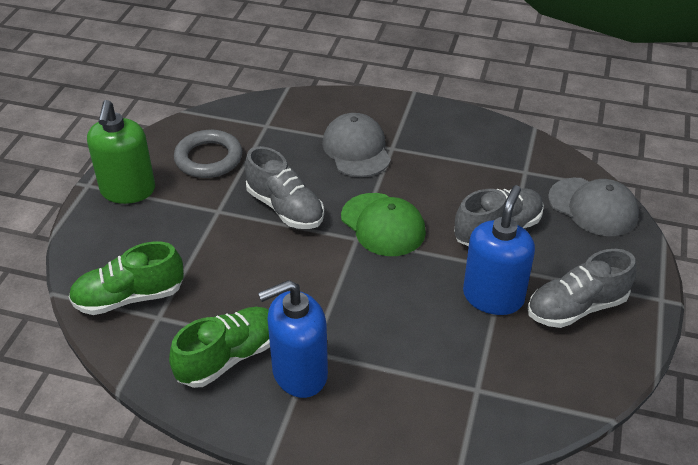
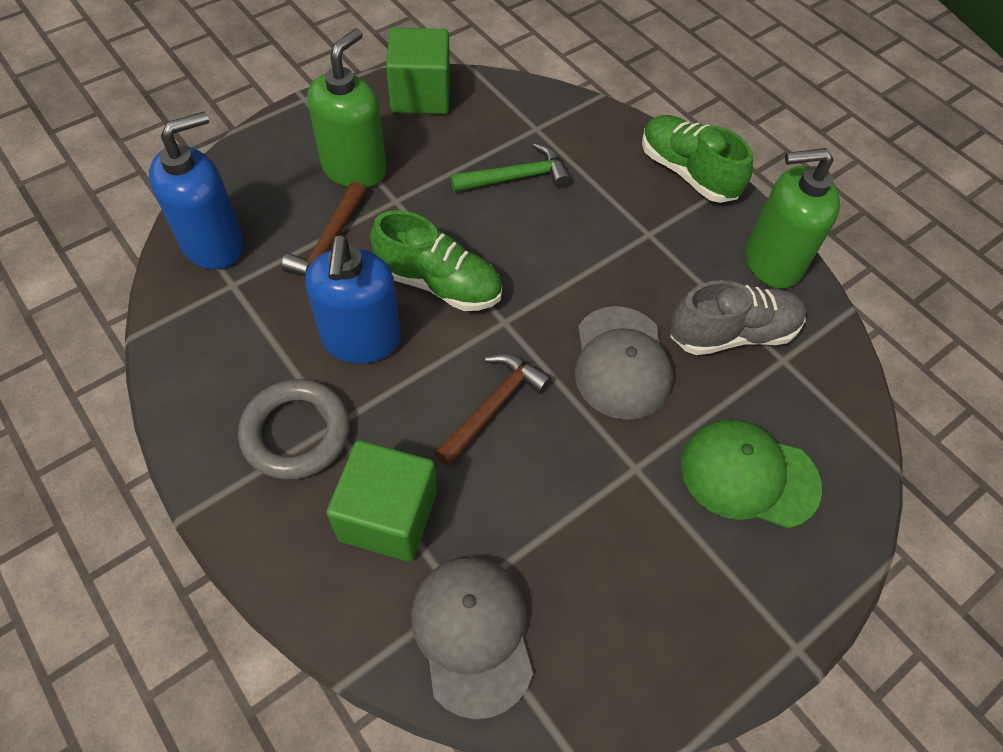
brown hammer: 0 -> 2
green cube: 0 -> 2
green hammer: 0 -> 1
green soap dispenser: 1 -> 2
grey shoe: 3 -> 1

